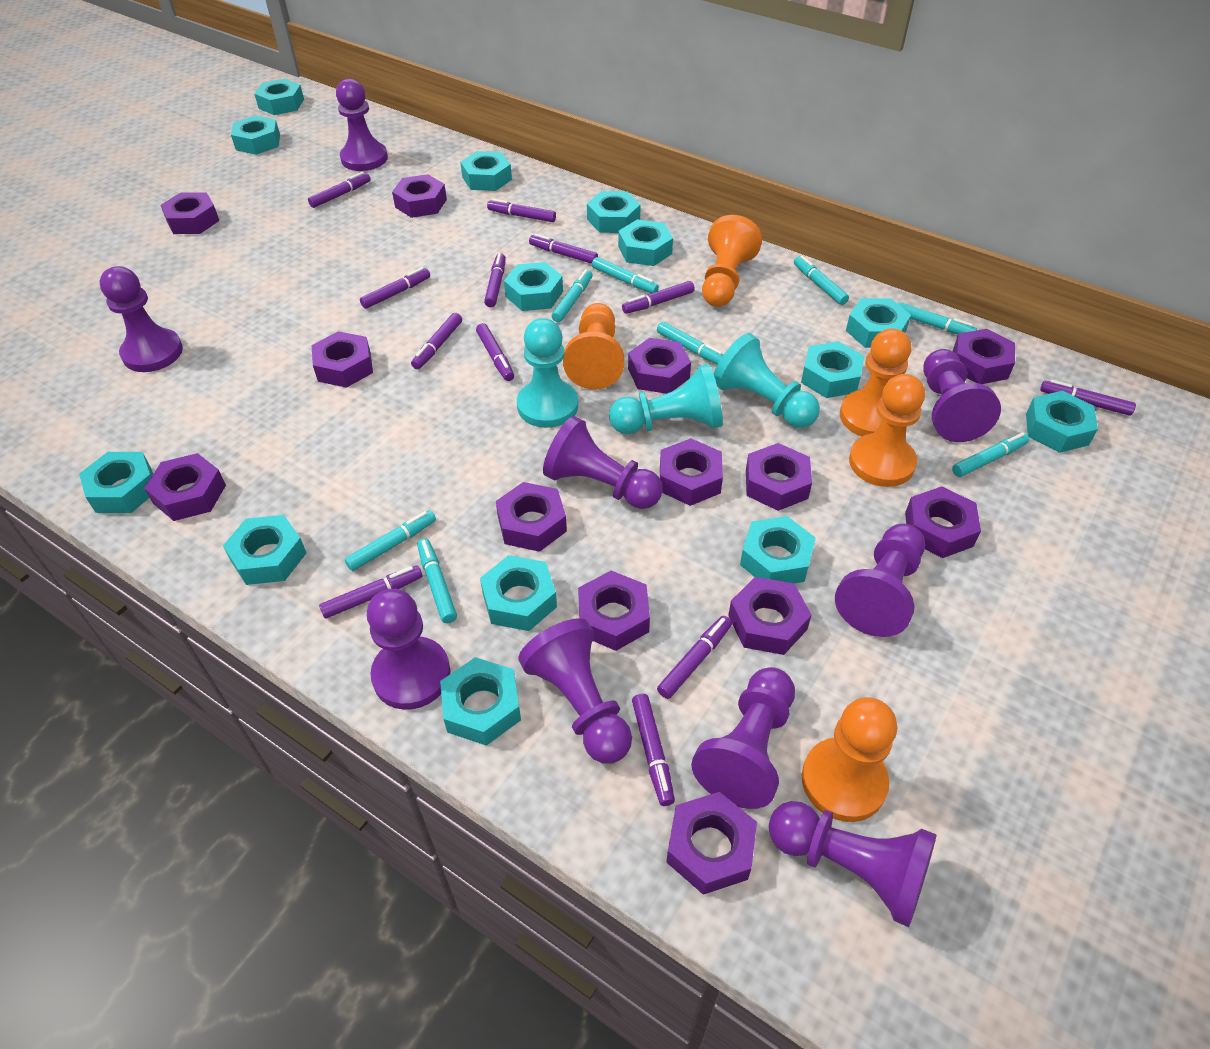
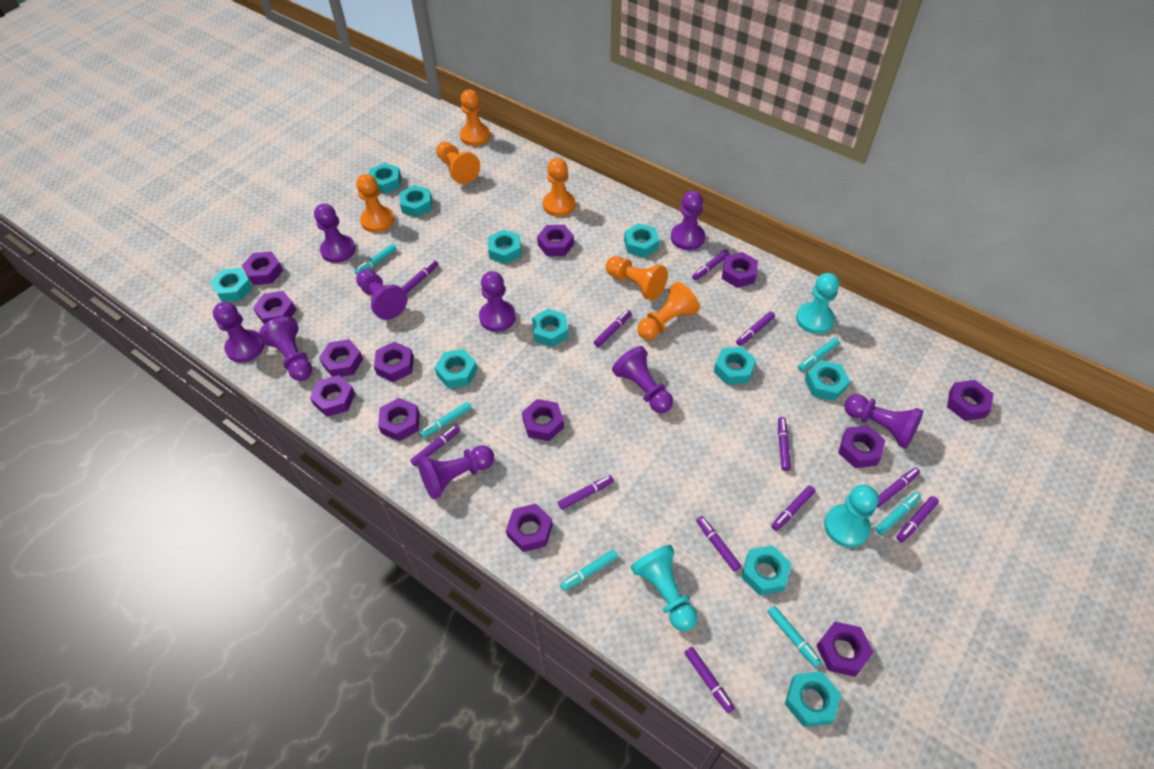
orange pawn: 5 -> 6
turquoise marker: 8 -> 6
turquoise nut: 14 -> 11

